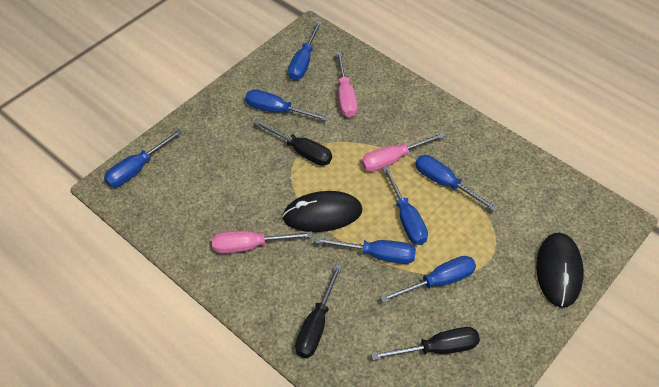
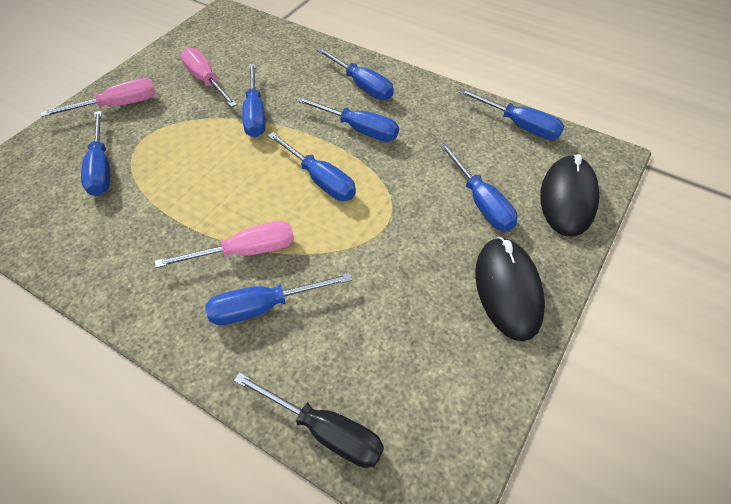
black screwdriver: 3 -> 1
blue screwdriver: 7 -> 8

